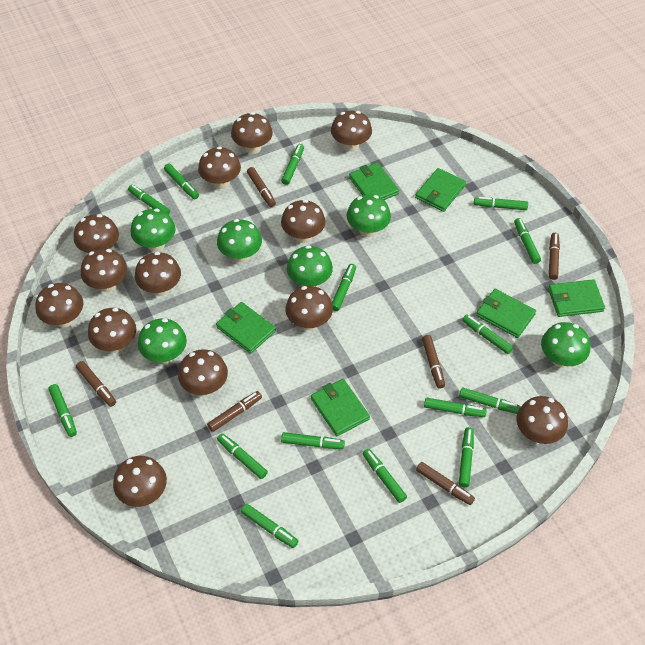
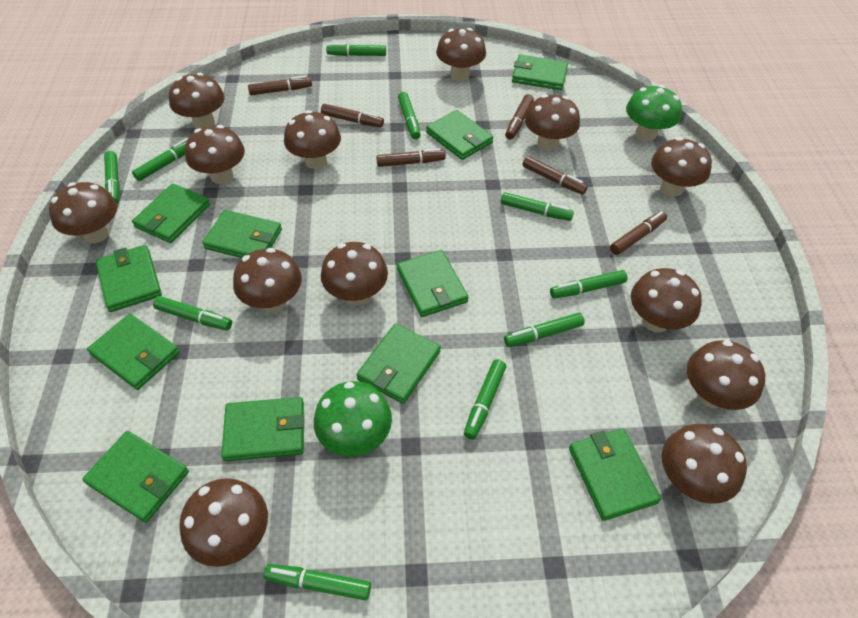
green marker: 15 -> 10
green mushroom: 6 -> 2
green wallet: 6 -> 11

